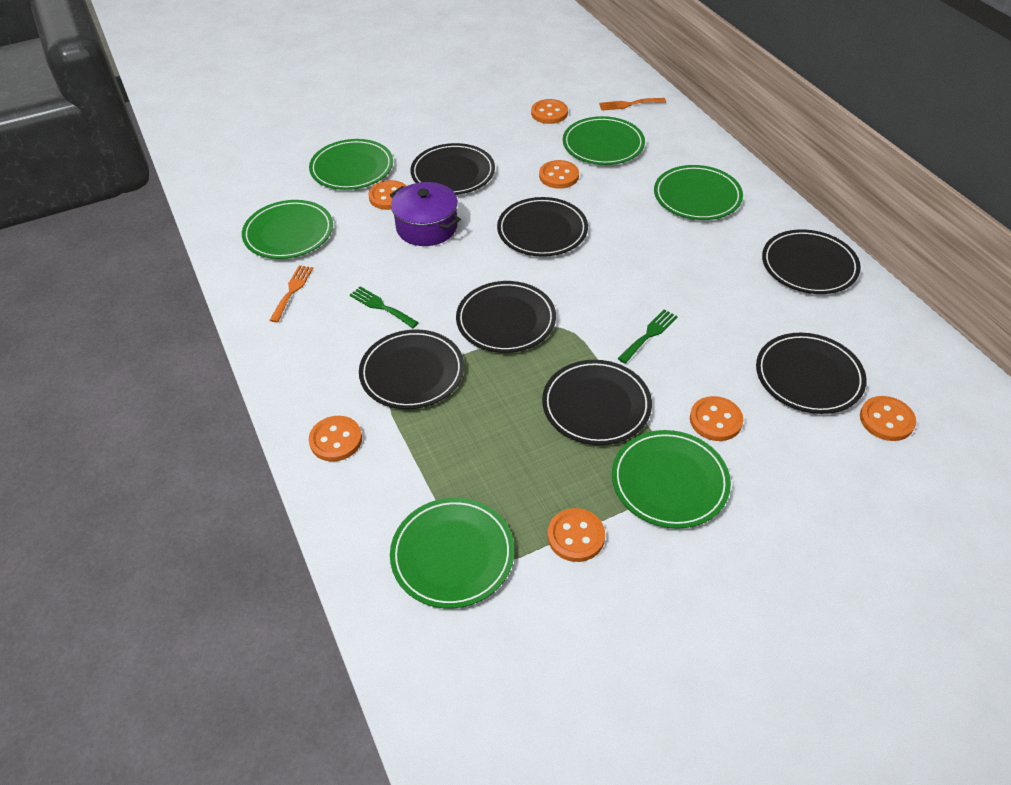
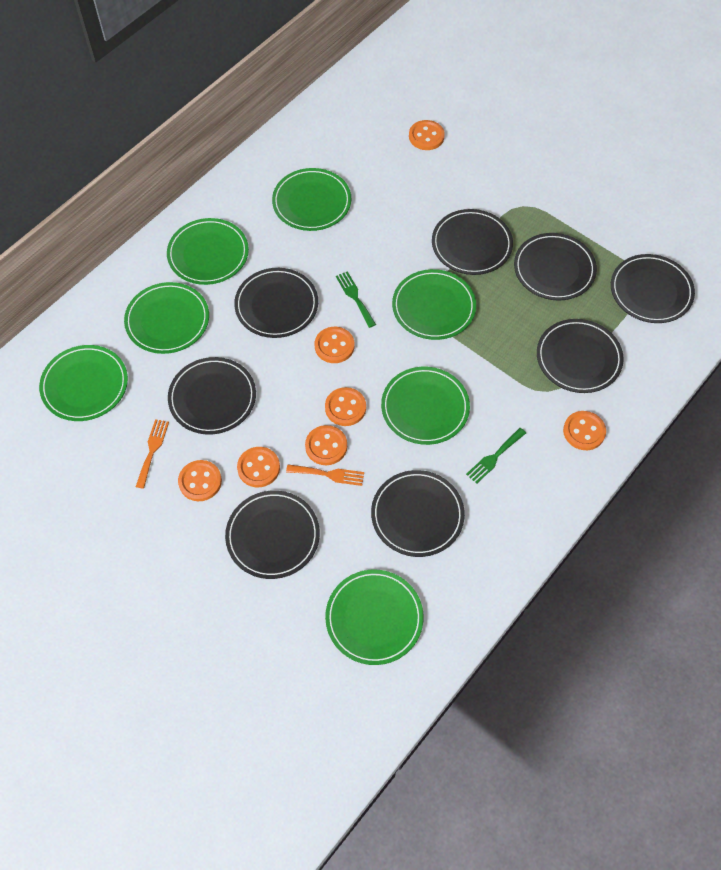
black plate: 7 -> 8
green plate: 6 -> 7
purple pot: 1 -> 0

